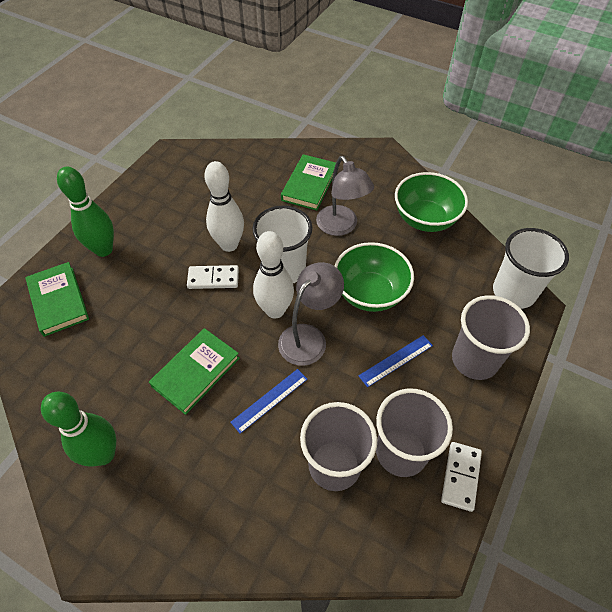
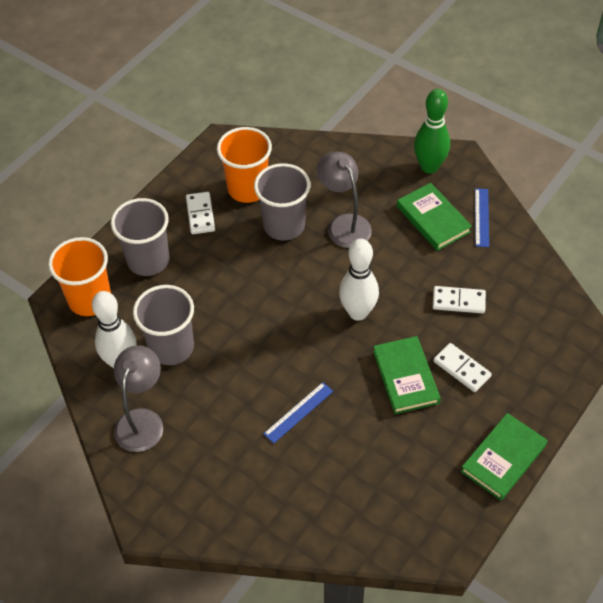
green bowl: 2 -> 0
green bowling pin: 2 -> 1
orange cup: 0 -> 2
white cup: 2 -> 0
white domino: 2 -> 3

